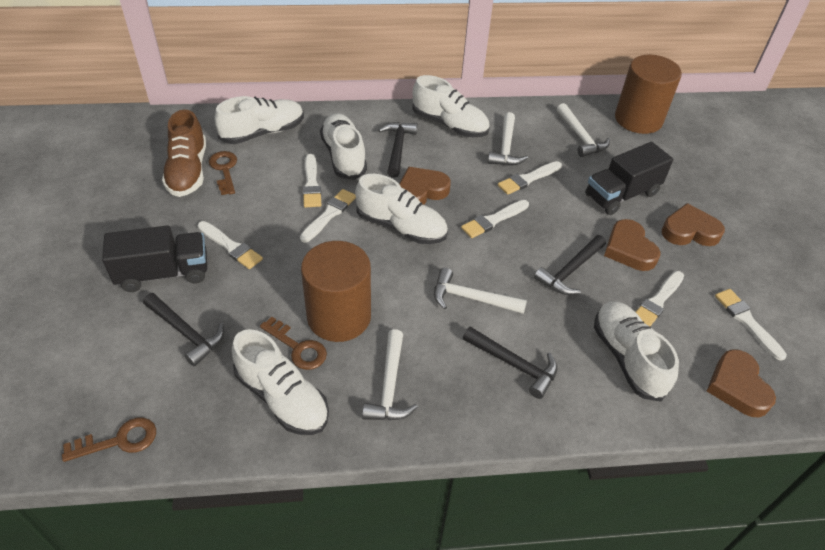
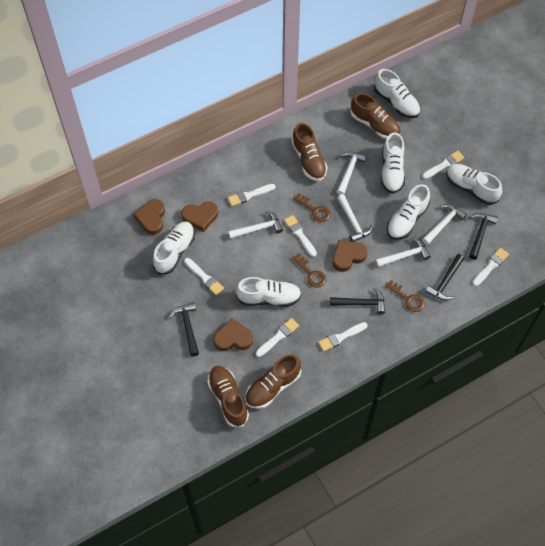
black truck: 2 -> 0
brown cylinder: 2 -> 0
brown shoe: 1 -> 4
white hammer: 4 -> 5

